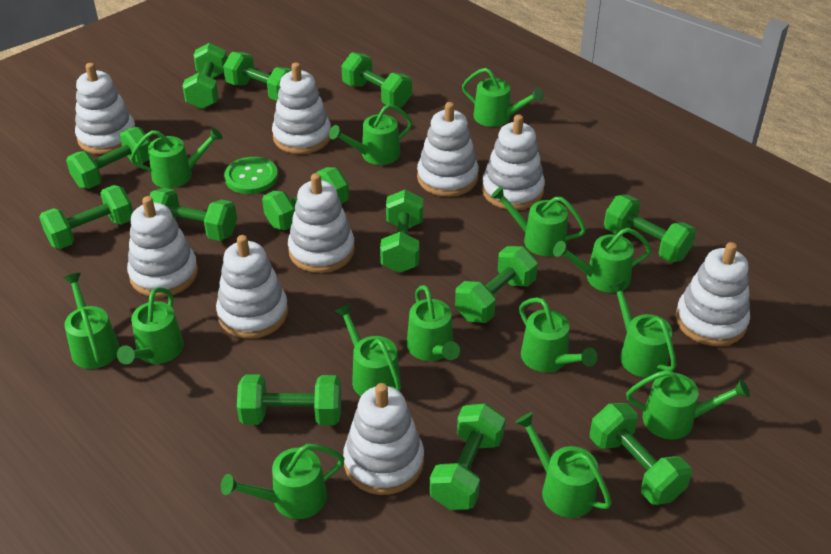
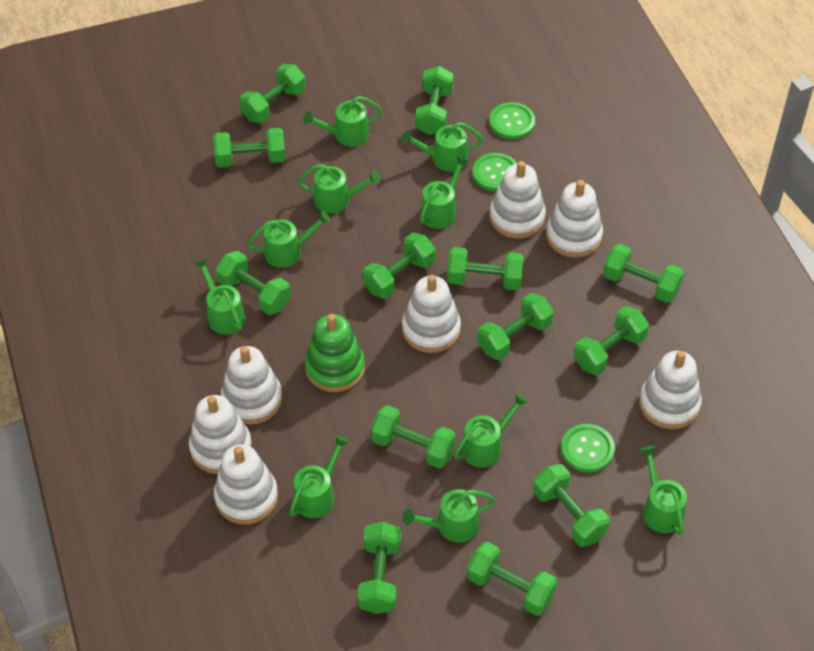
green button: 1 -> 3
green stacking toy: 0 -> 1
green watering can: 14 -> 10
white stacking toy: 9 -> 7

